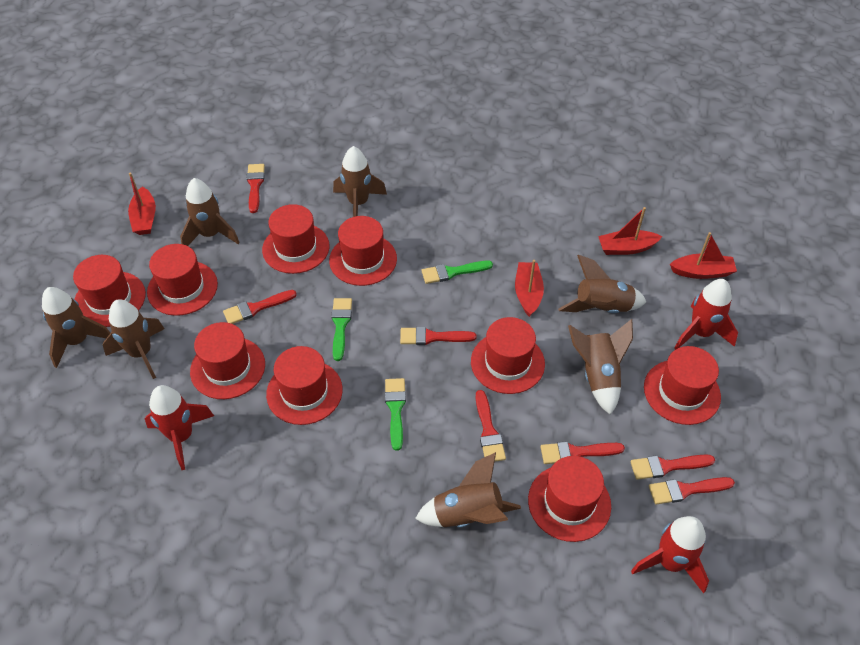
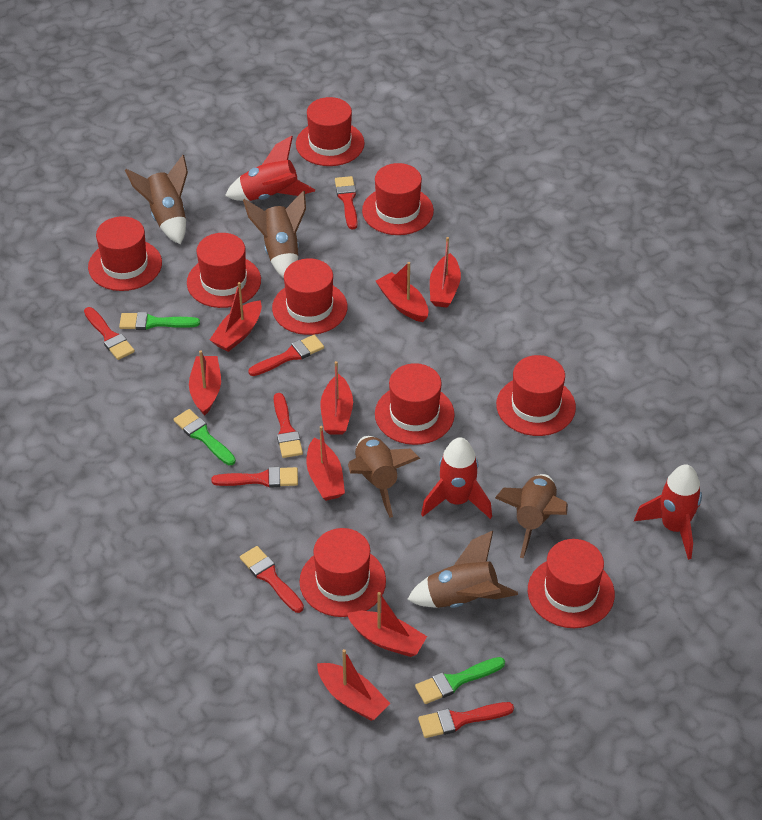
brown rocket: 7 -> 5
red boat: 4 -> 8

